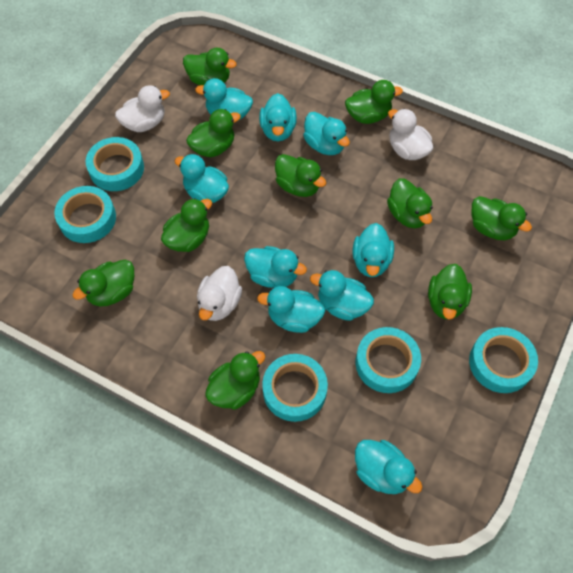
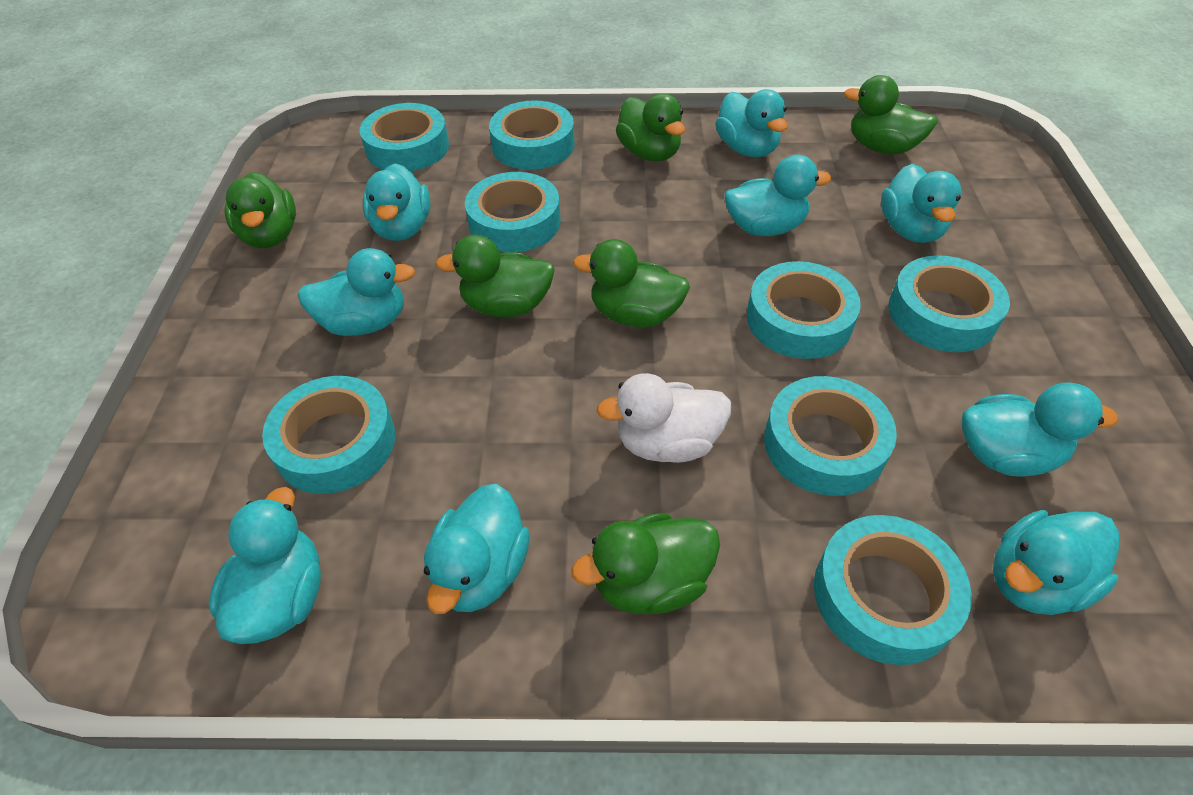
green duck: 10 -> 6
turquoise tape: 5 -> 8
white duck: 3 -> 1

